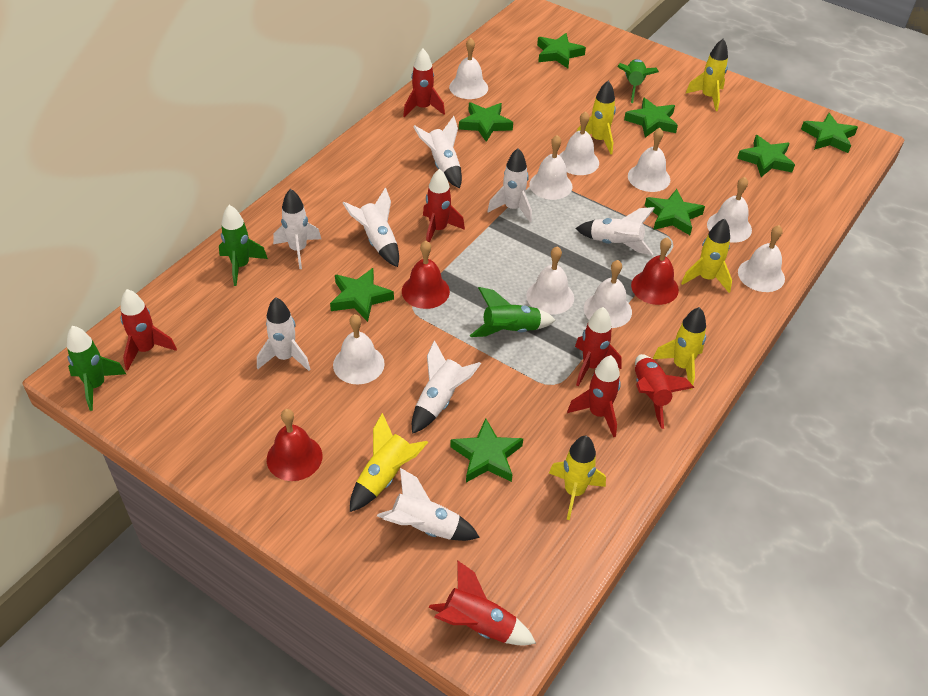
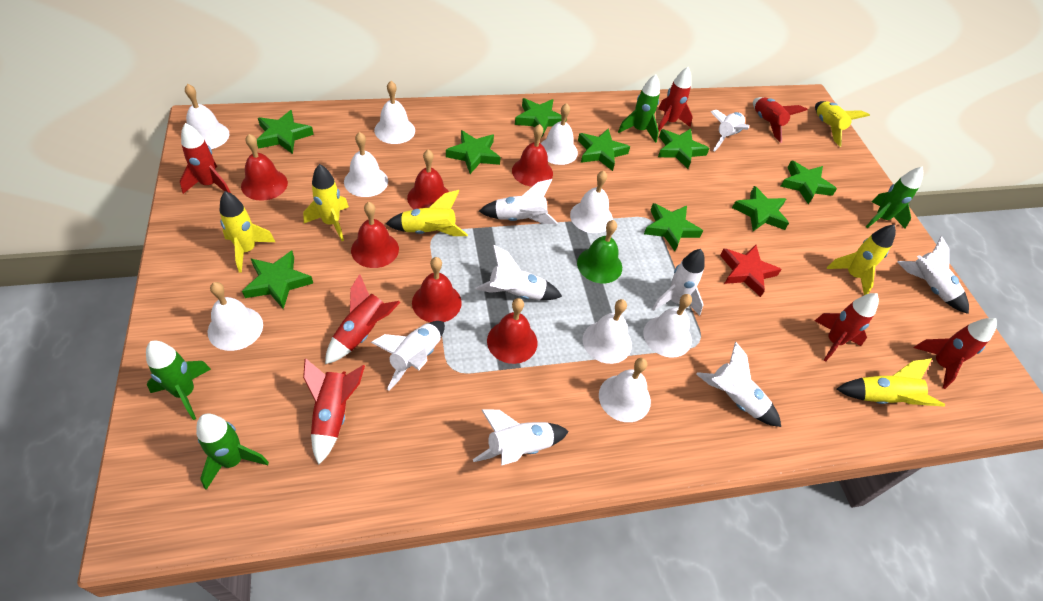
green bell: 0 -> 1
green star: 8 -> 9
red bell: 3 -> 6
red star: 0 -> 1

